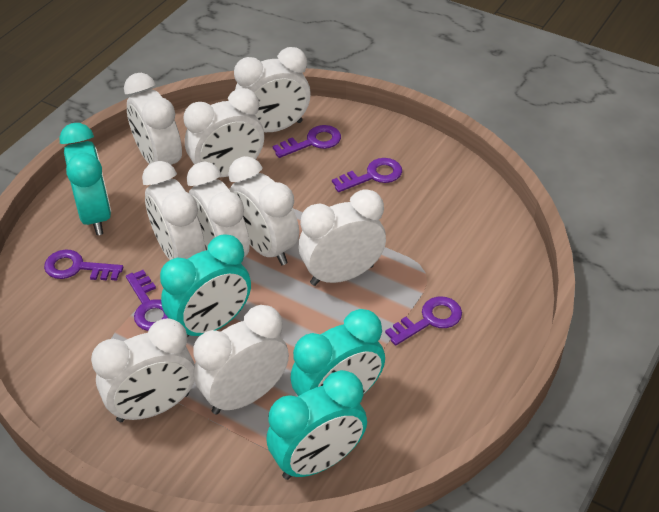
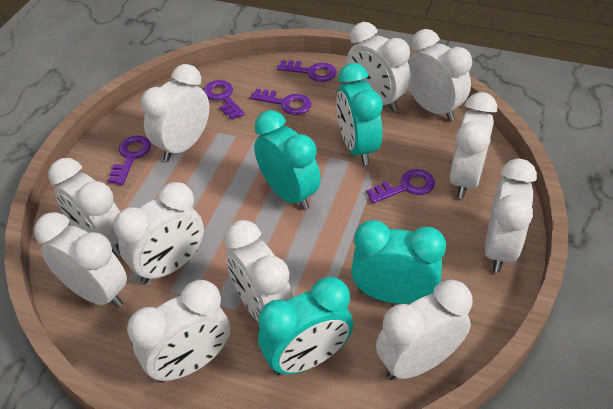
white clock: 9 -> 11

